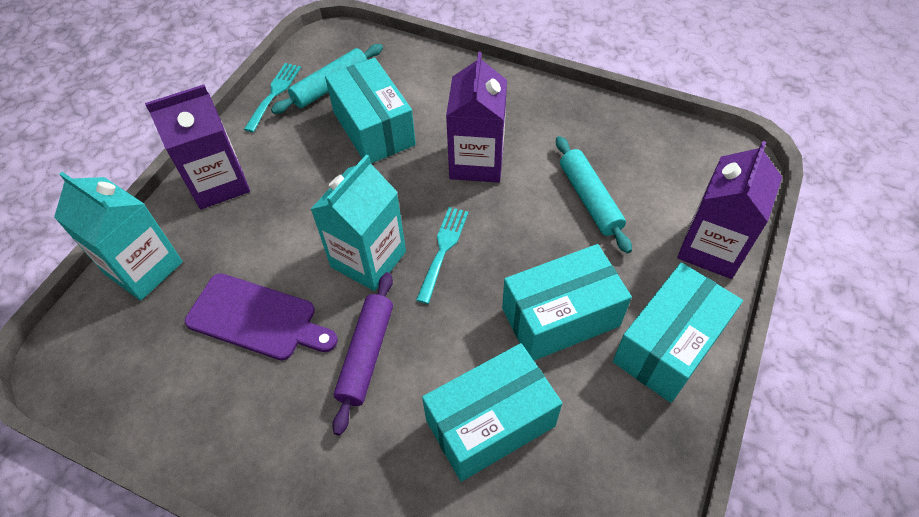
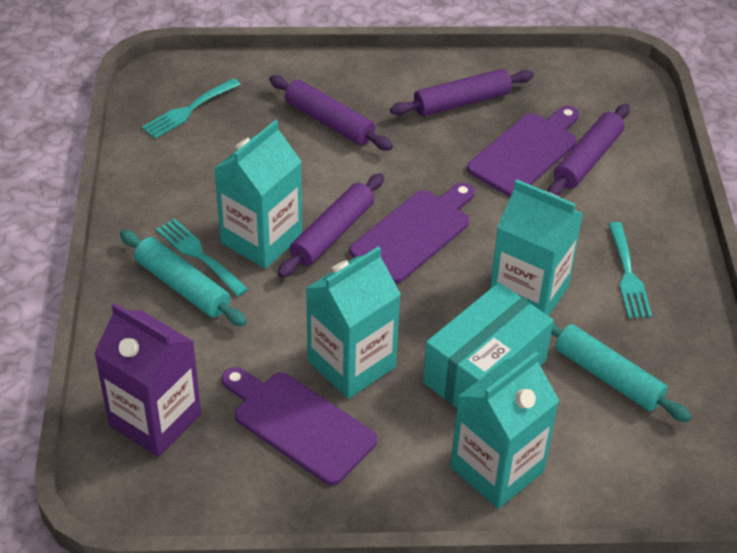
purple carton: 3 -> 1
purple cutting board: 1 -> 3
purple rolling pin: 1 -> 4
turquoise box: 4 -> 1
turquoise carton: 2 -> 4
turquoise fork: 2 -> 3

